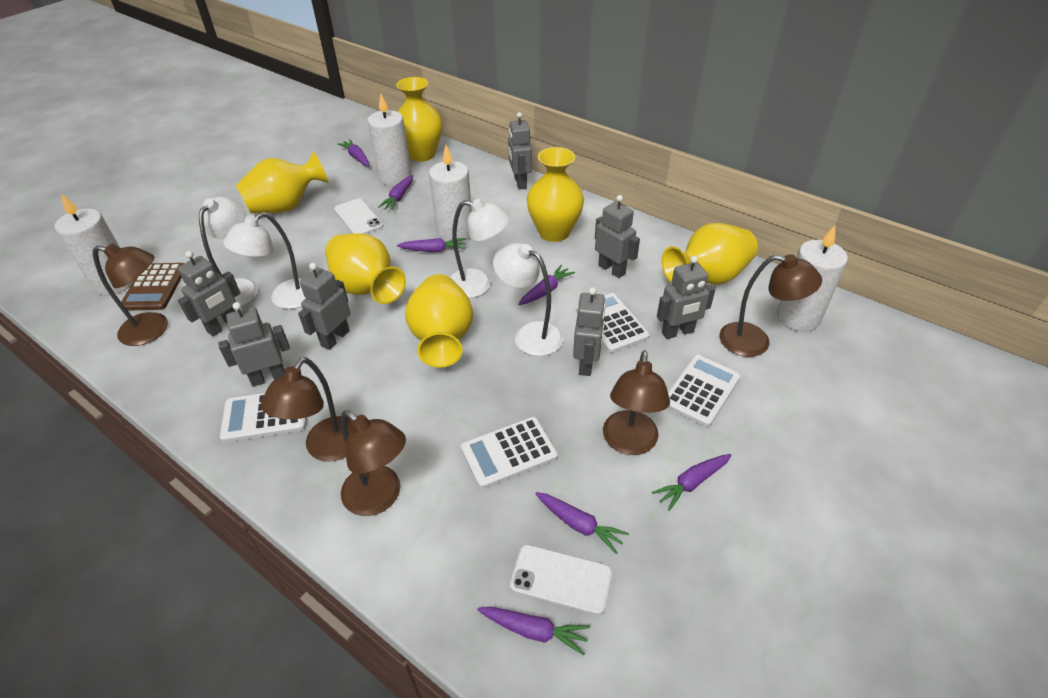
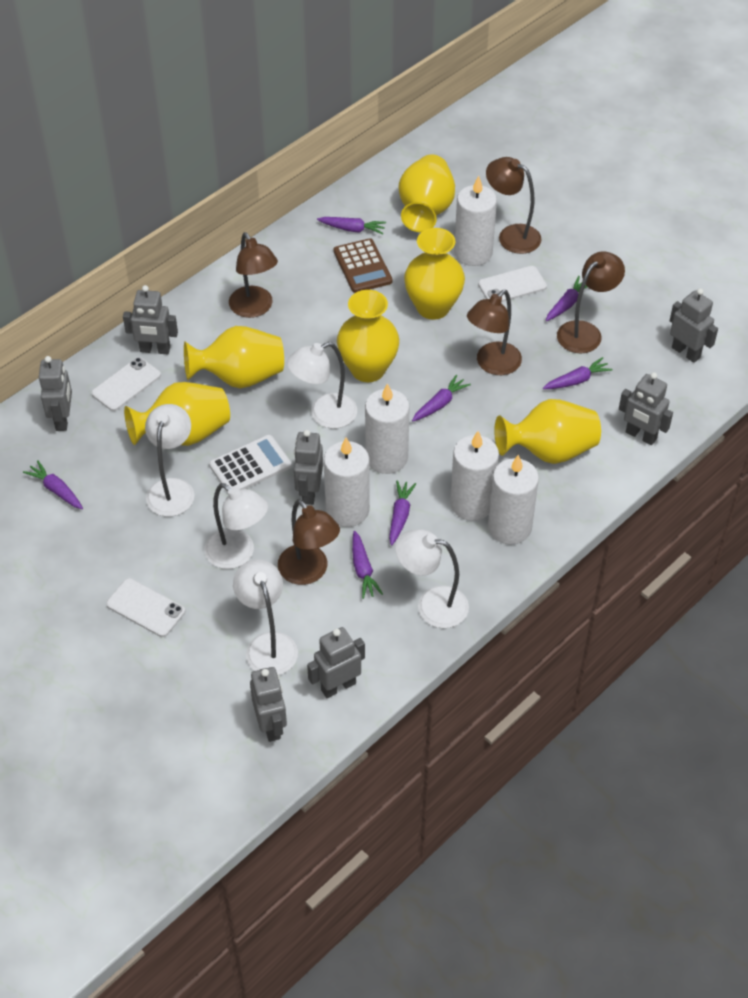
white calculator: 4 -> 1
white candle: 4 -> 5
white lamp: 4 -> 5
white phone: 2 -> 3

